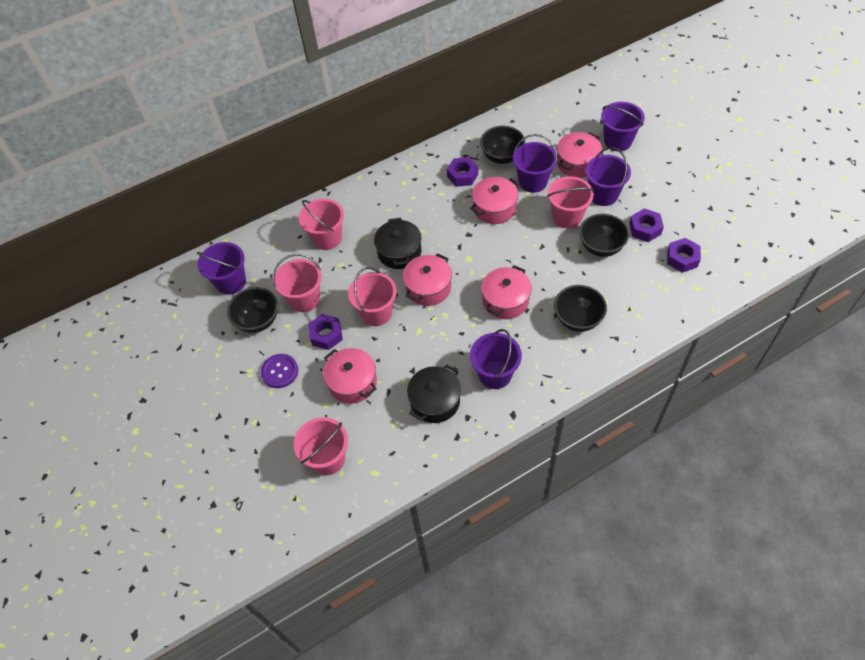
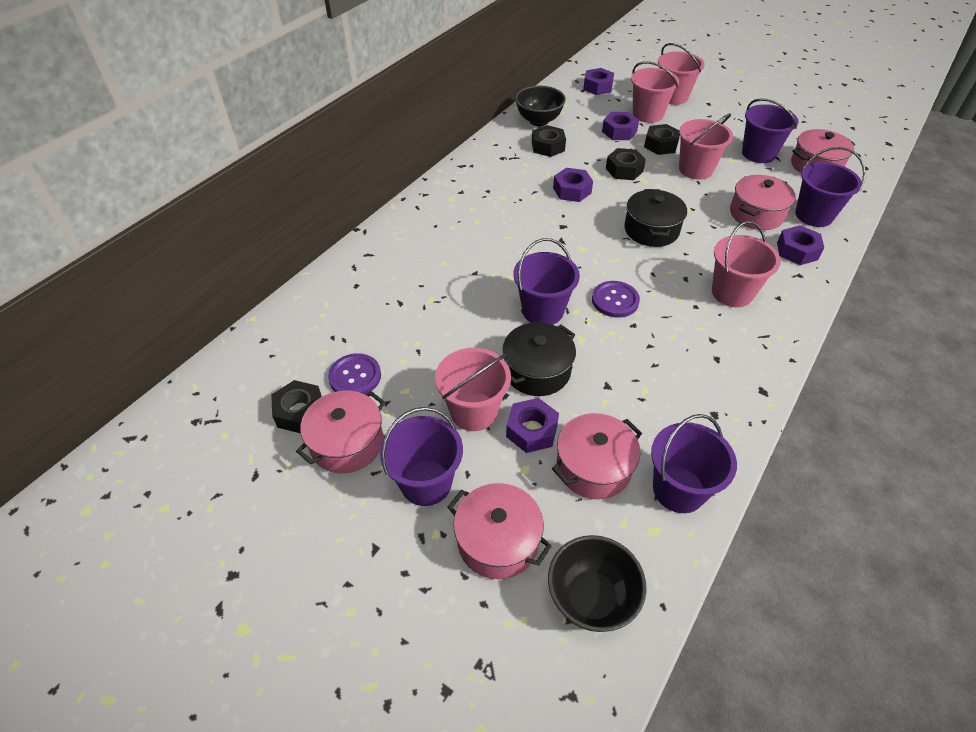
black bowl: 4 -> 2
black nut: 0 -> 4
purple button: 1 -> 2
purple nut: 4 -> 5

